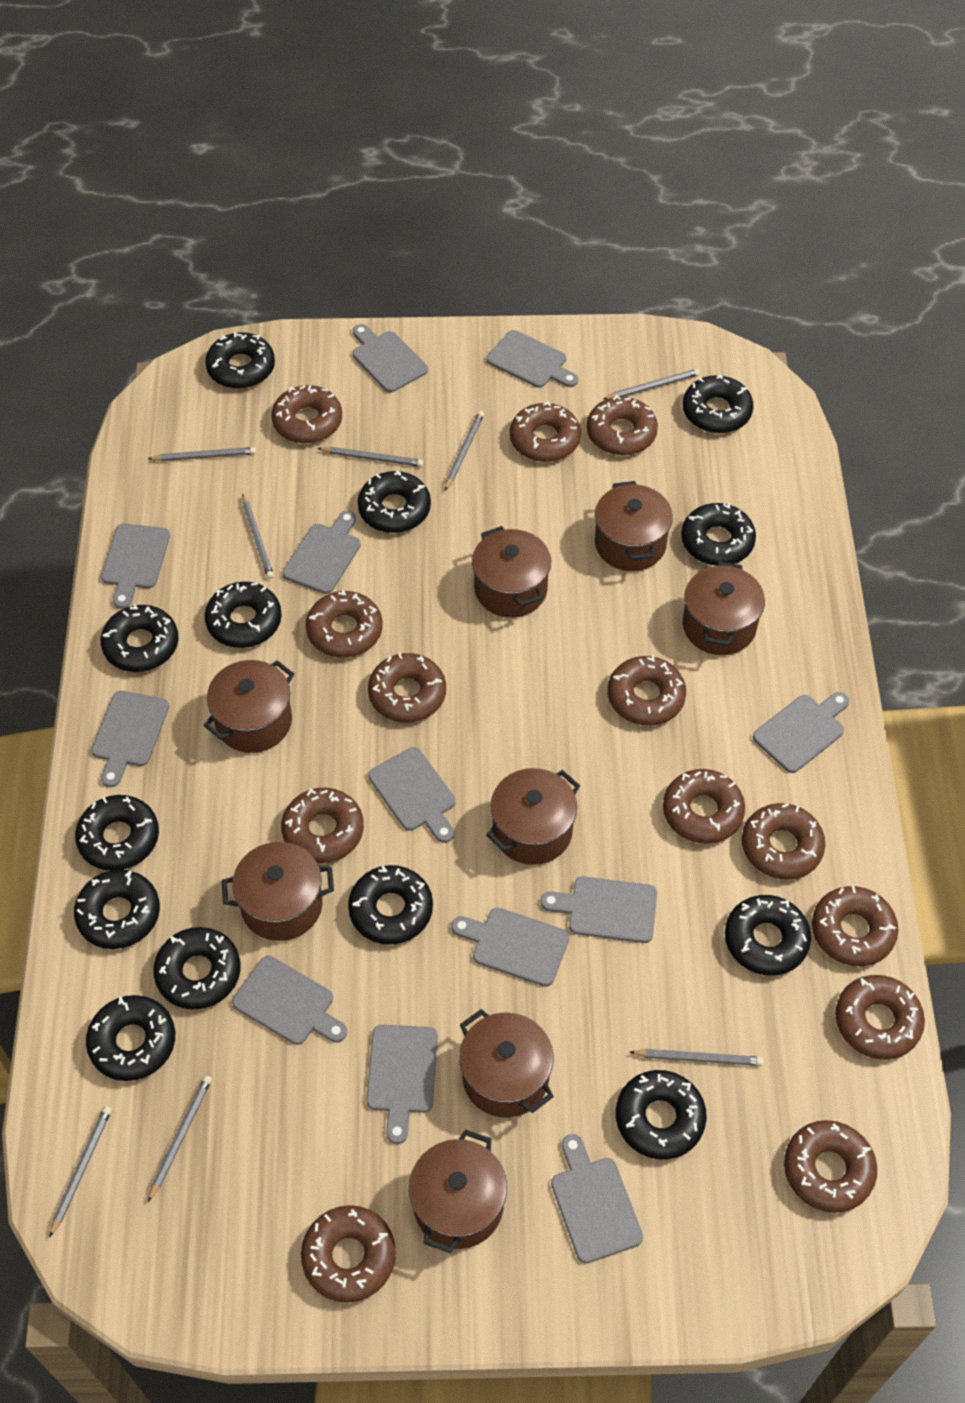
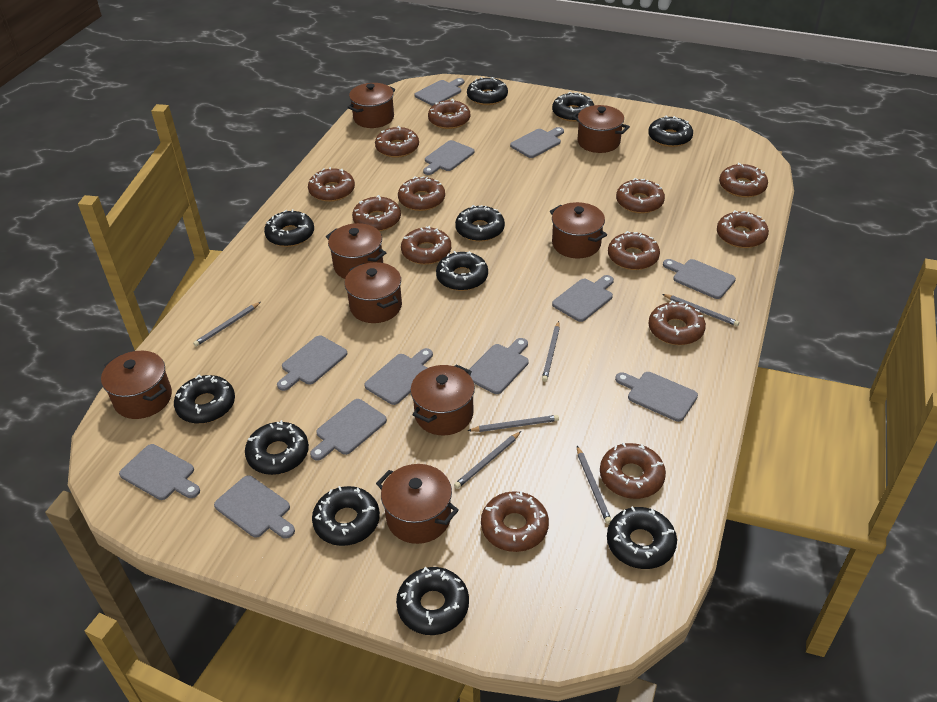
black donut: 13 -> 11
grey pencil: 8 -> 6

